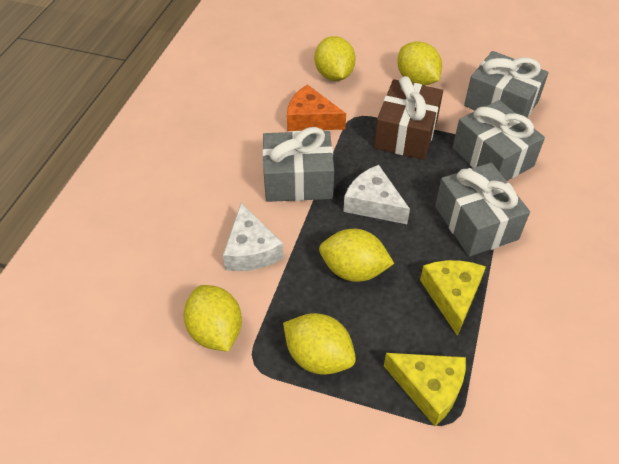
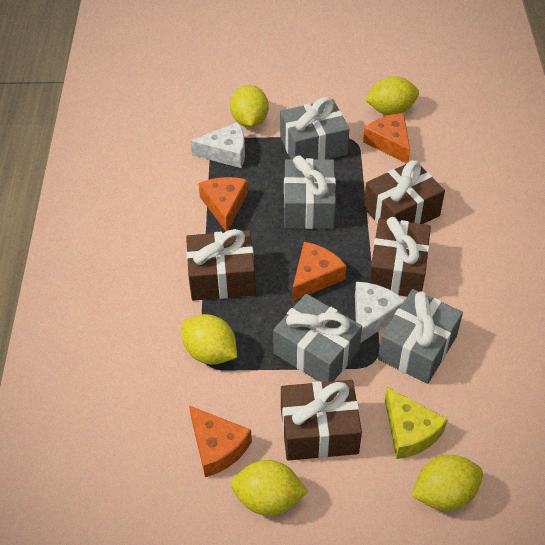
brown gift: 1 -> 4
orange cheese: 1 -> 4
yellow cheese: 2 -> 1

